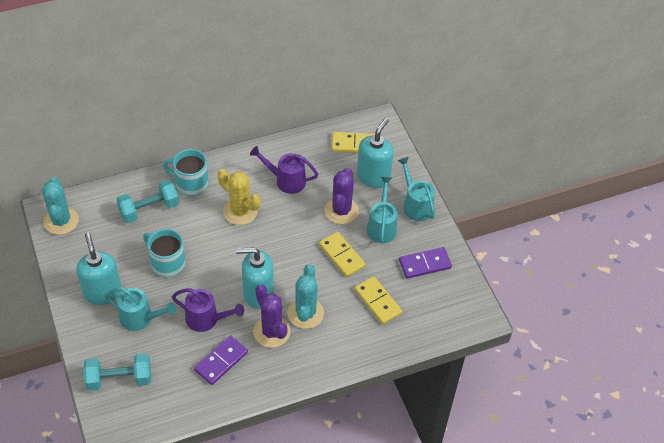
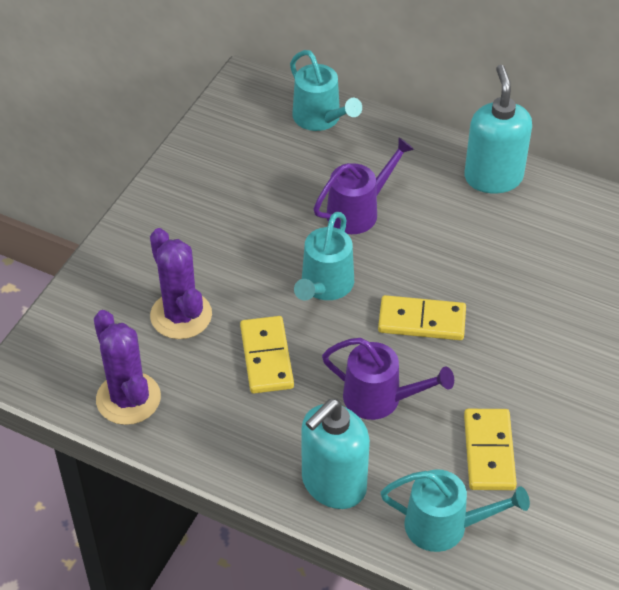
purple domino: 2 -> 0
turquoise cactus: 2 -> 0
turquoise dumbbell: 2 -> 0
turquoise mug: 2 -> 0
turquoise soap dispenser: 3 -> 2
yellow cactus: 1 -> 0

